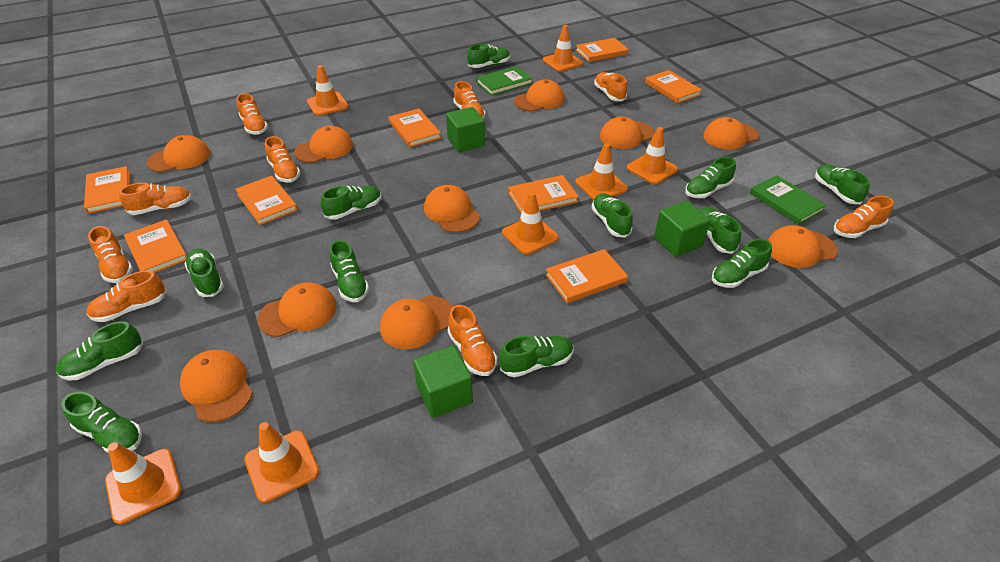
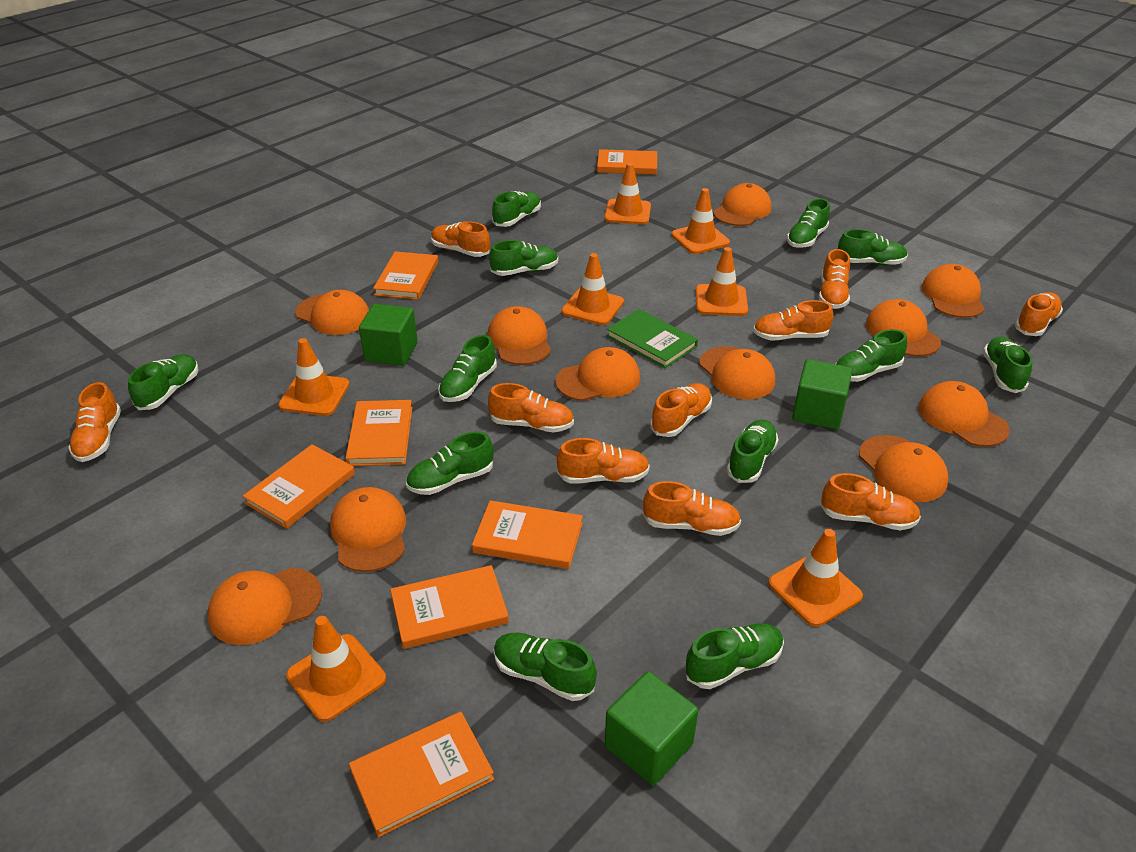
green book: 2 -> 1
orange book: 8 -> 7
orange cap: 10 -> 11
orange shoe: 9 -> 10

